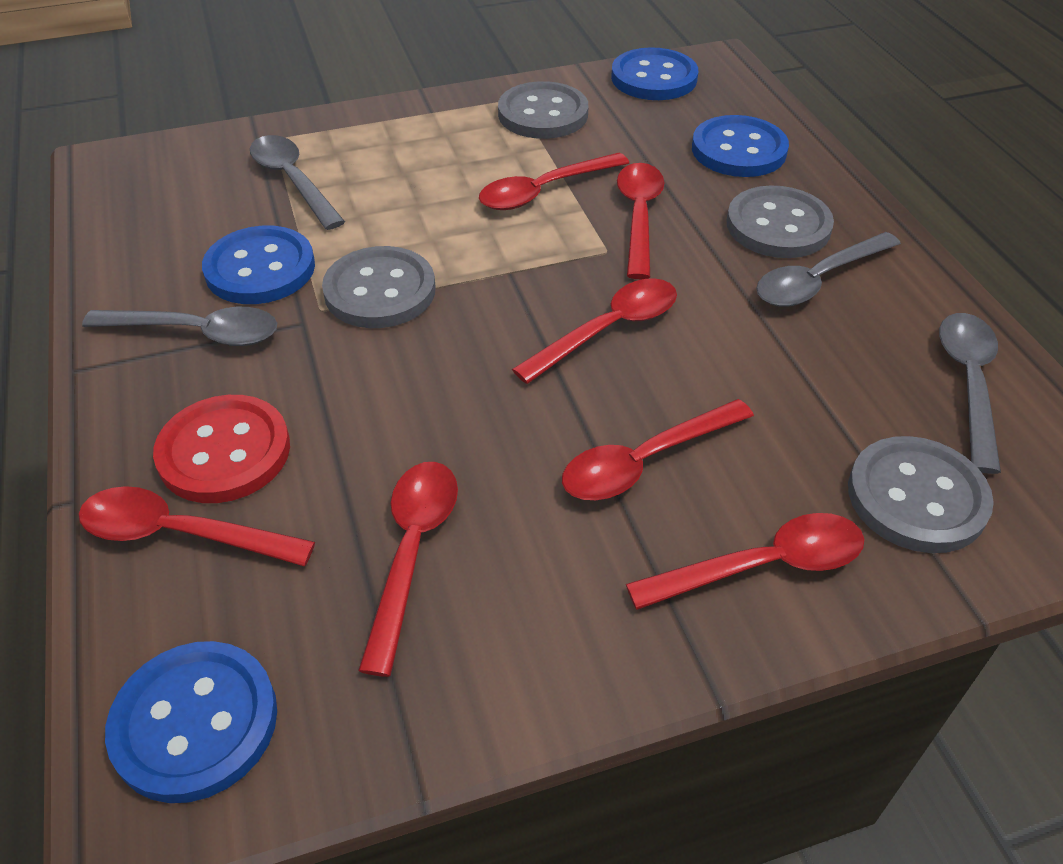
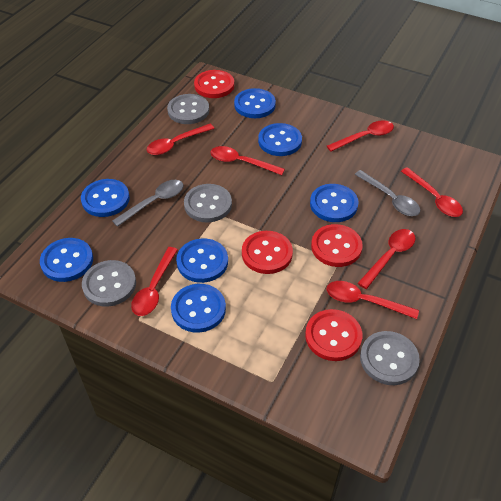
blue button: 4 -> 7
grey spoon: 4 -> 2
red button: 1 -> 4

